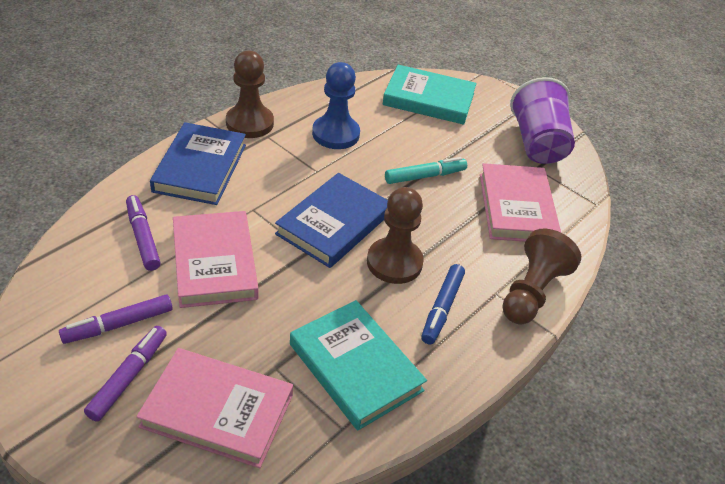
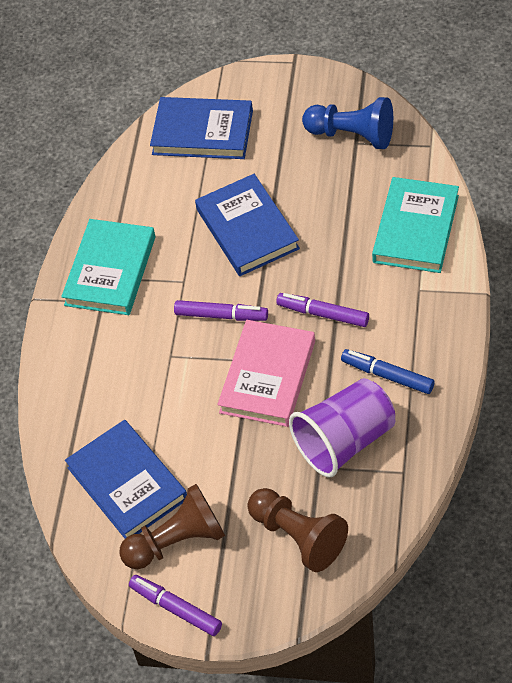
blue book: 2 -> 3
brown pawn: 3 -> 2
pink book: 3 -> 1
turquoise marker: 1 -> 0

